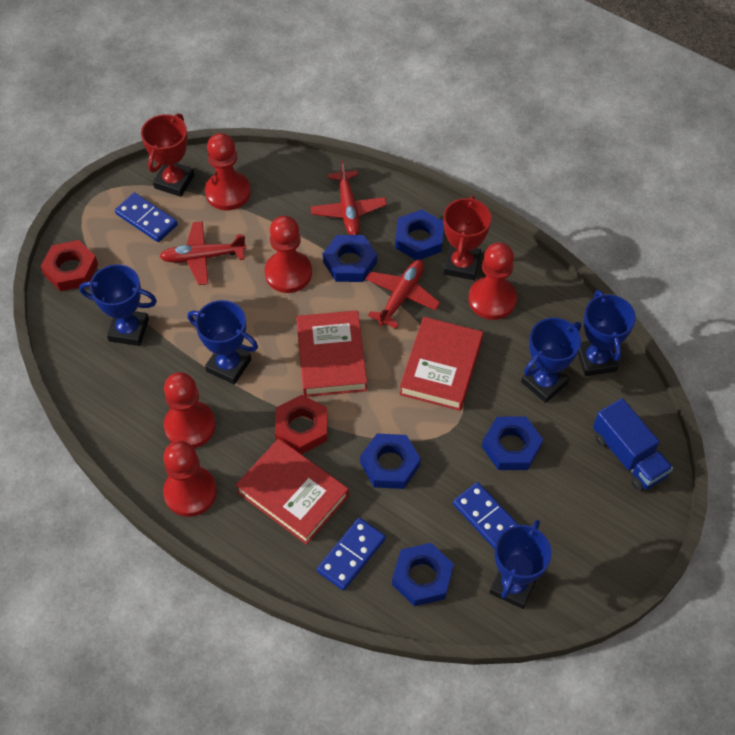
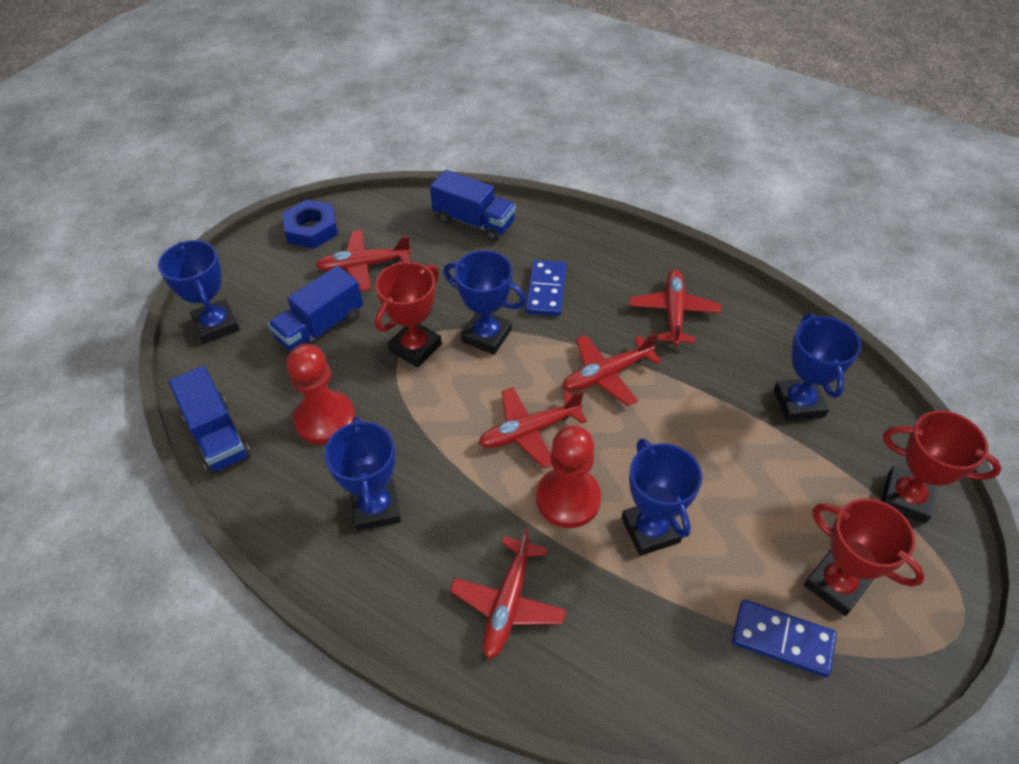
blue domino: 3 -> 2
blue nut: 5 -> 1
blue truck: 1 -> 3
red book: 3 -> 0
red nut: 2 -> 0
red pawn: 5 -> 2
red plane: 3 -> 5
red trophy: 2 -> 3

